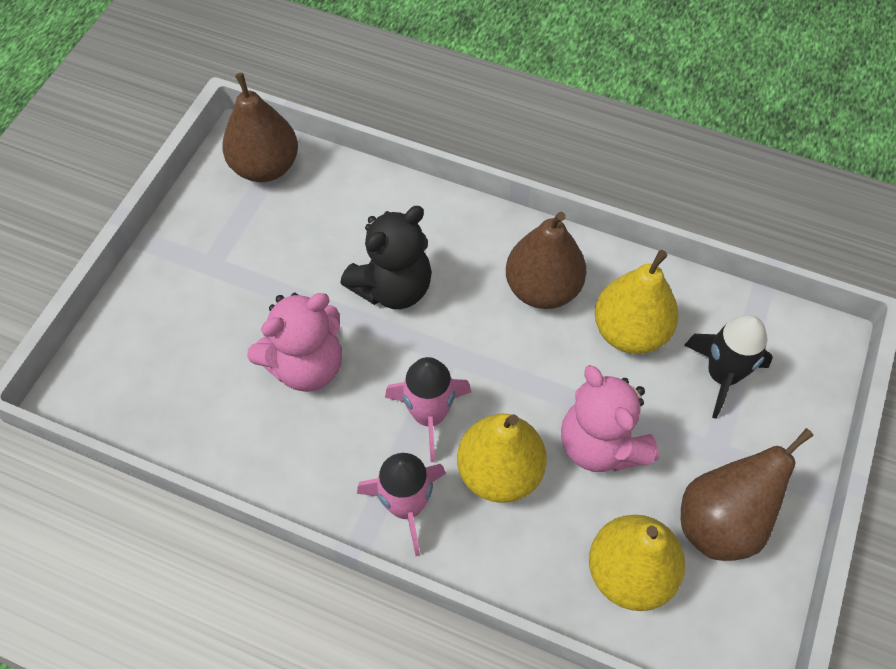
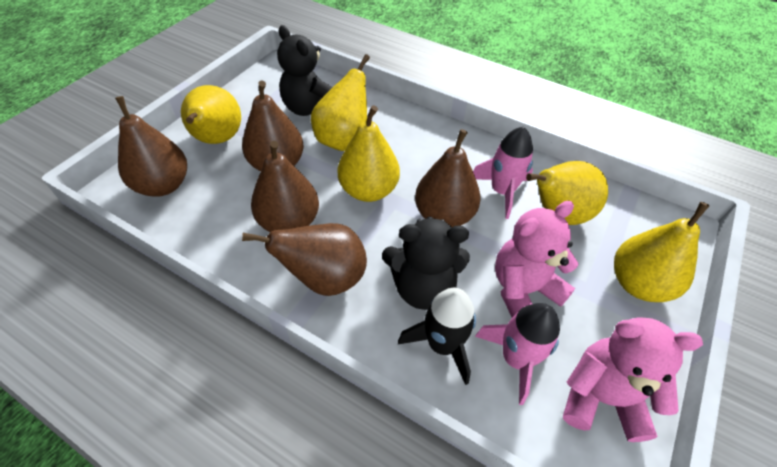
black teddy bear: 1 -> 2
brown pear: 3 -> 5
yellow pear: 3 -> 5

